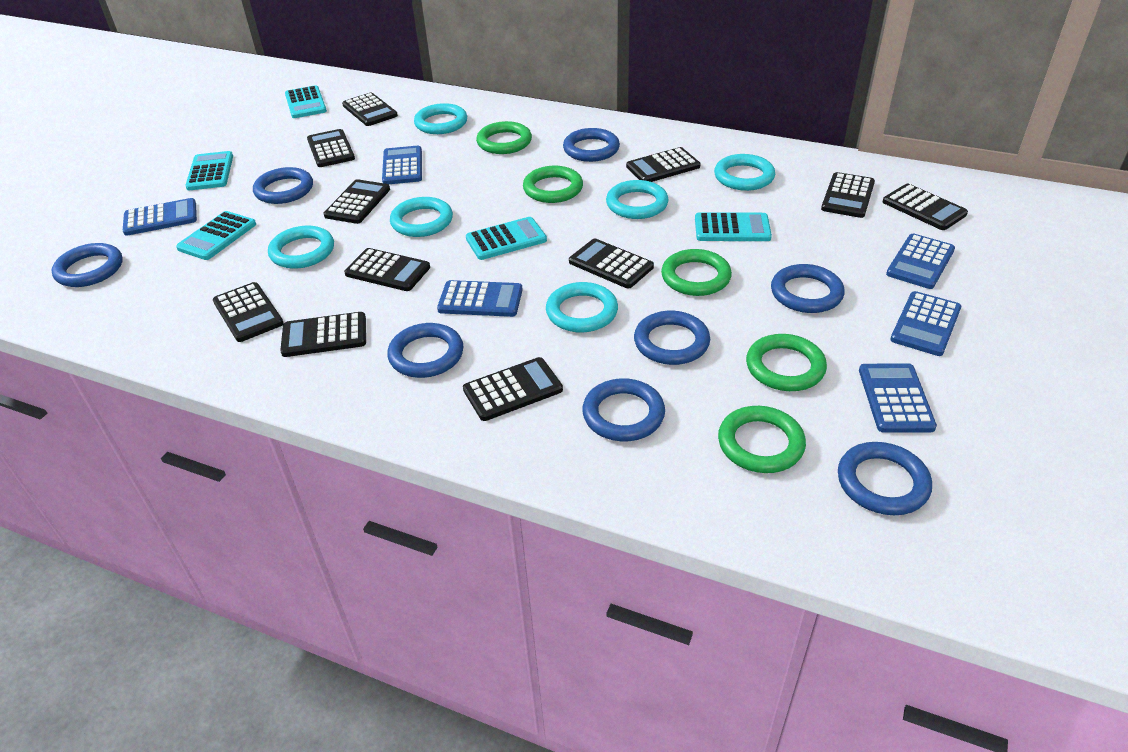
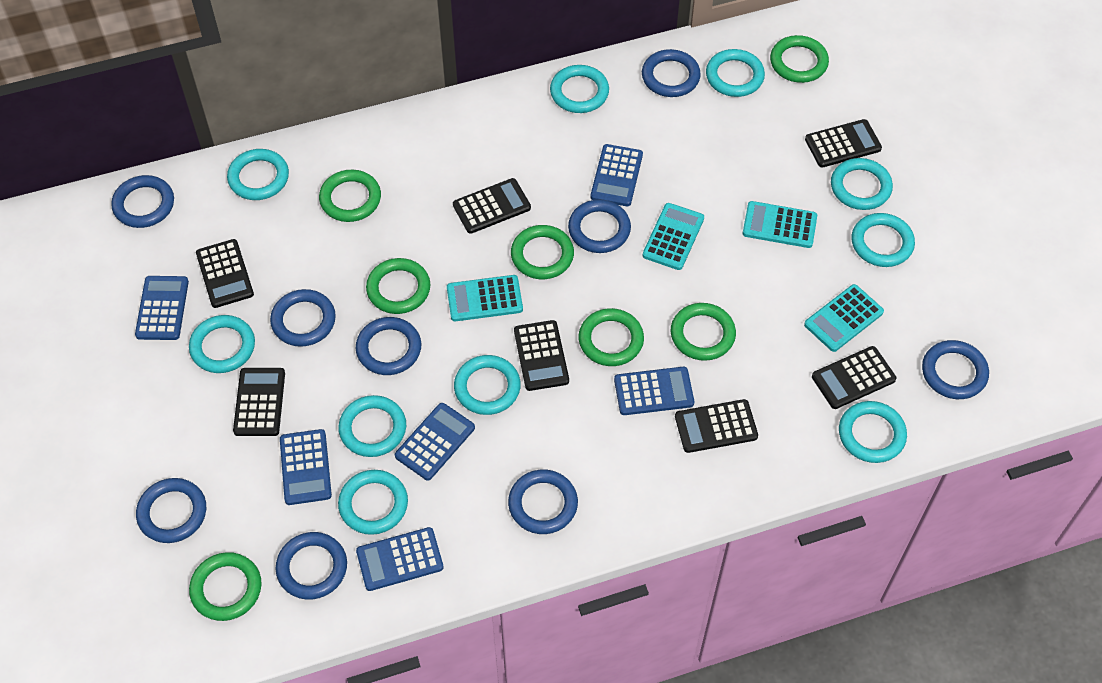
black calculator: 11 -> 7
blue ring: 8 -> 9
green ring: 5 -> 7
turquoise calculator: 5 -> 4
turquoise ring: 6 -> 10

